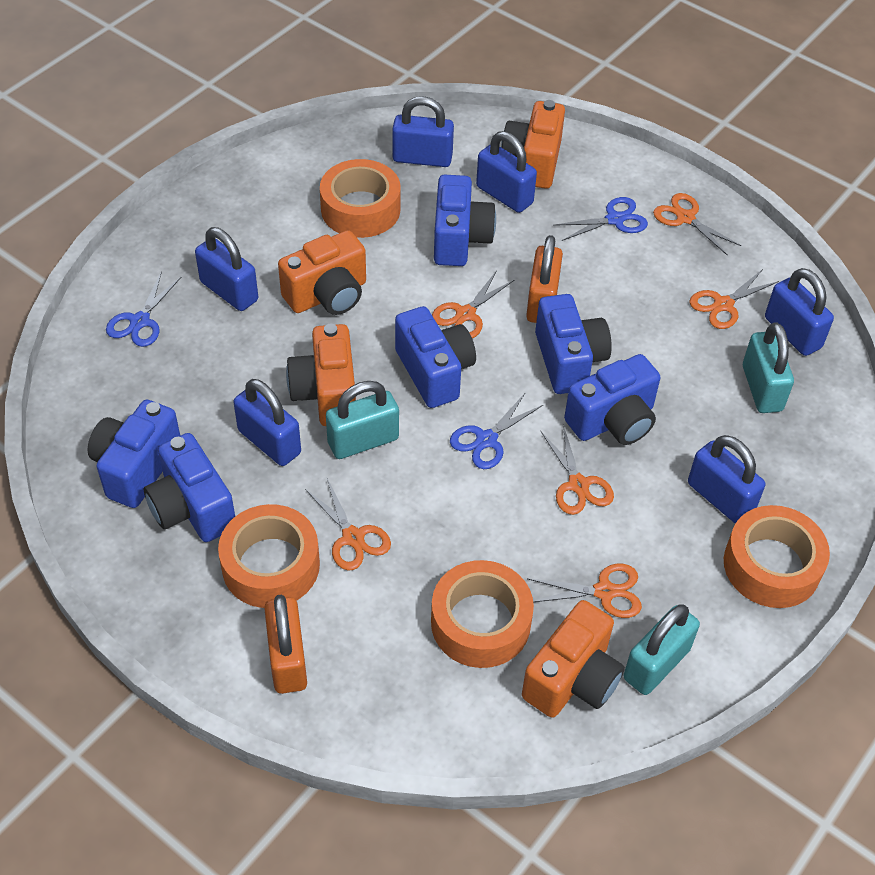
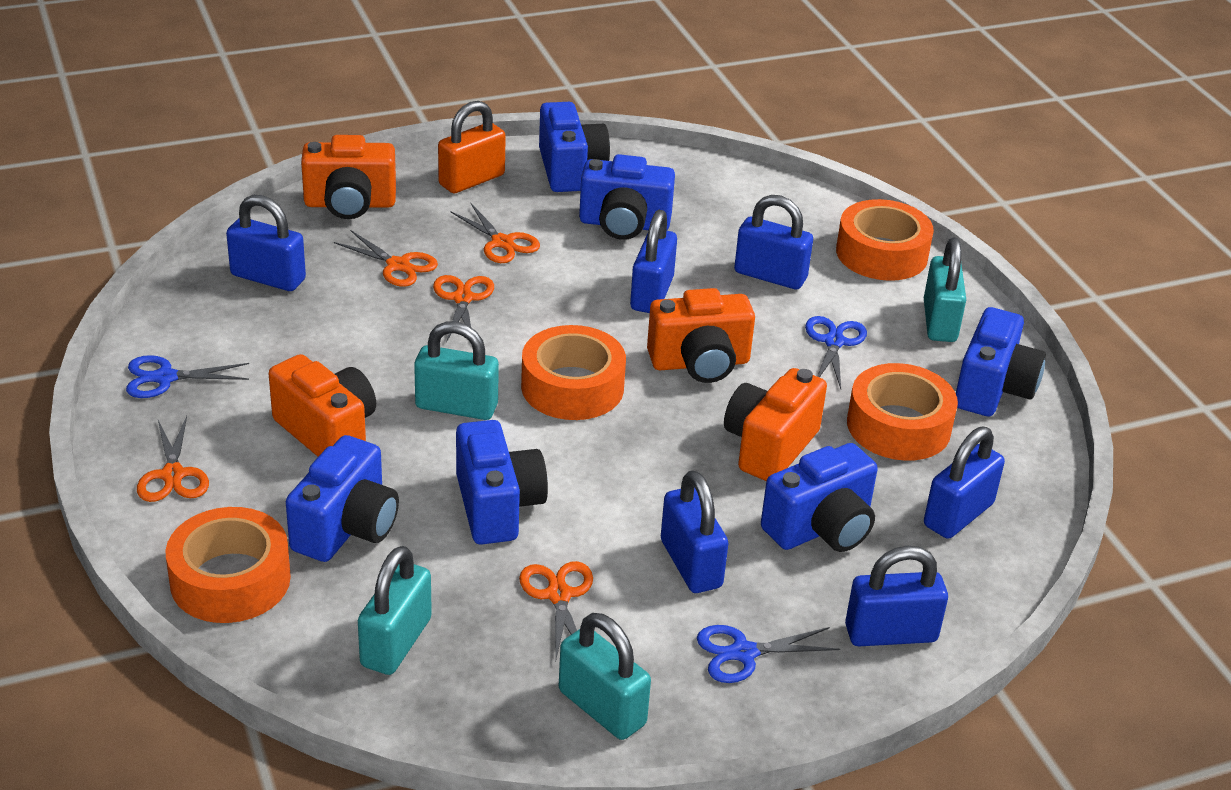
orange padlock: 2 -> 1
orange scissors: 6 -> 5
turquoise padlock: 3 -> 4

